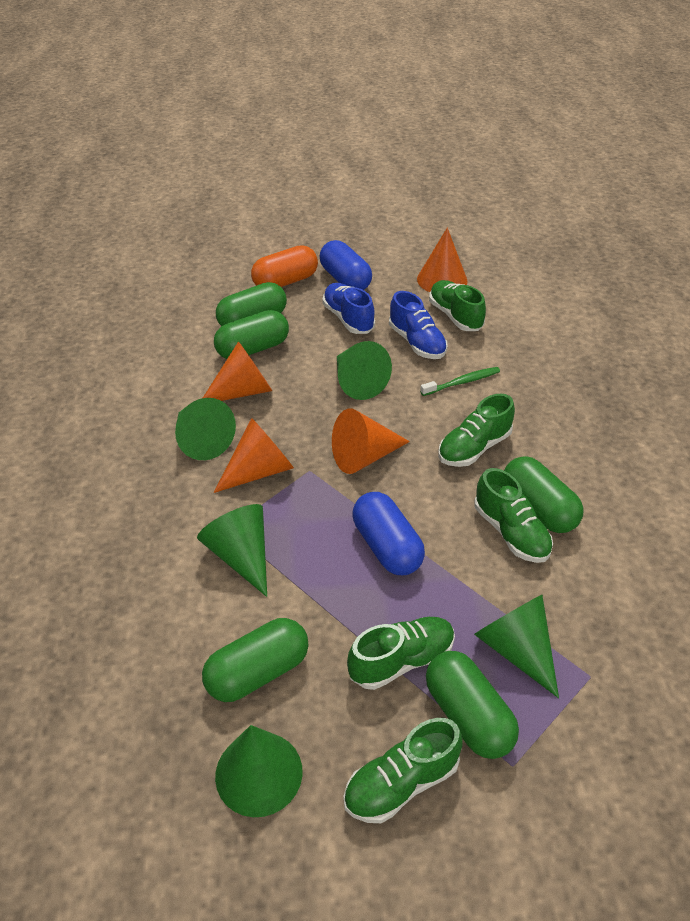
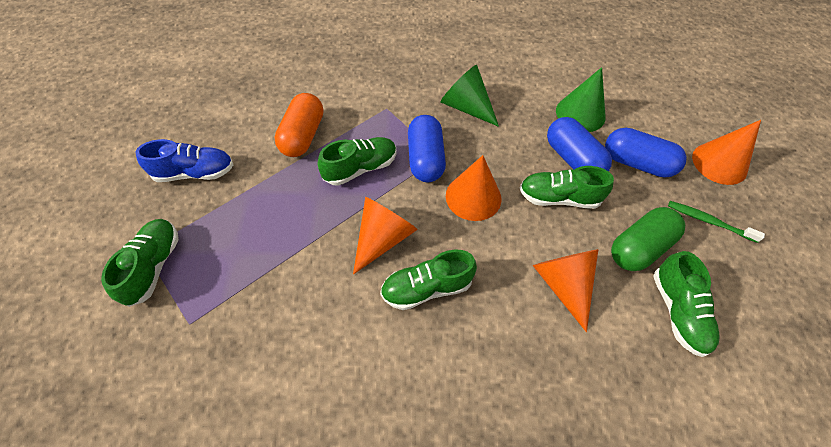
blue capsule: 2 -> 3
blue shoe: 2 -> 1
green capsule: 5 -> 1
green cone: 5 -> 2

